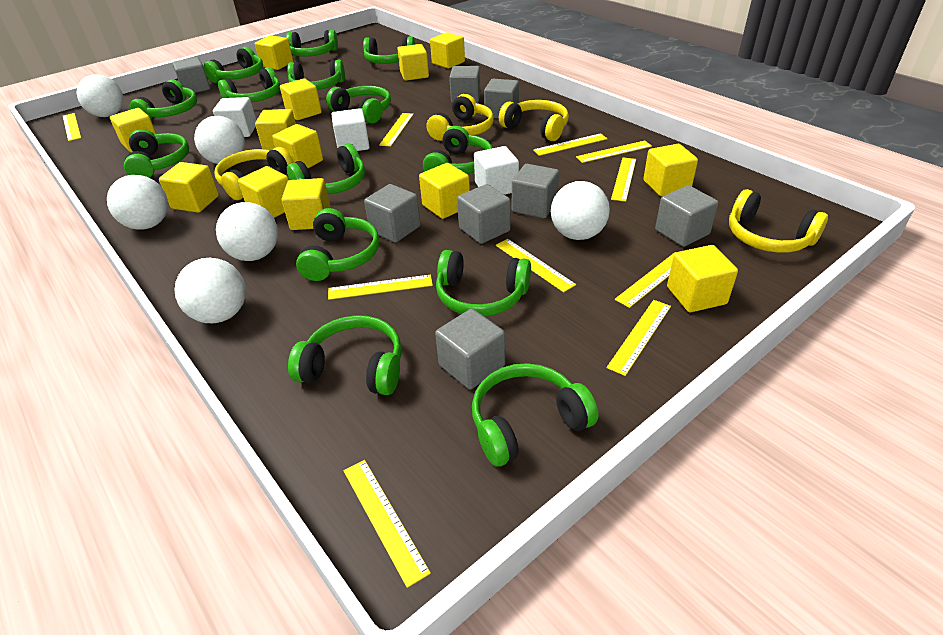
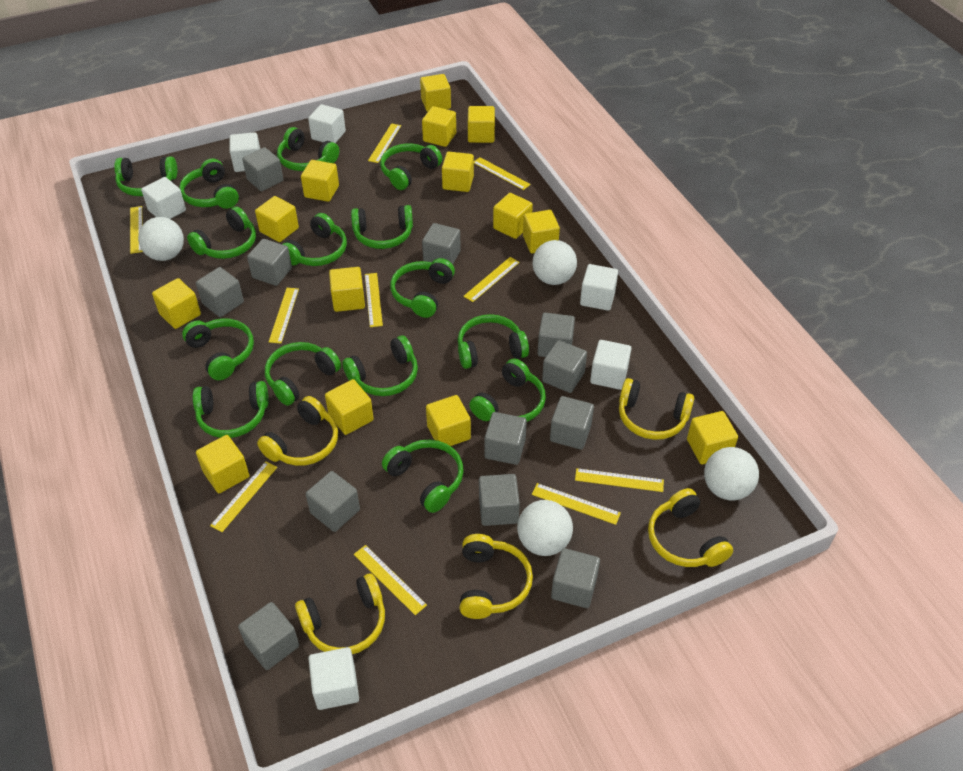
green headphones: 14 -> 15
grey cube: 8 -> 12
white ball: 6 -> 4
white cube: 3 -> 6
yellow cube: 13 -> 14
yellow headphones: 4 -> 5

